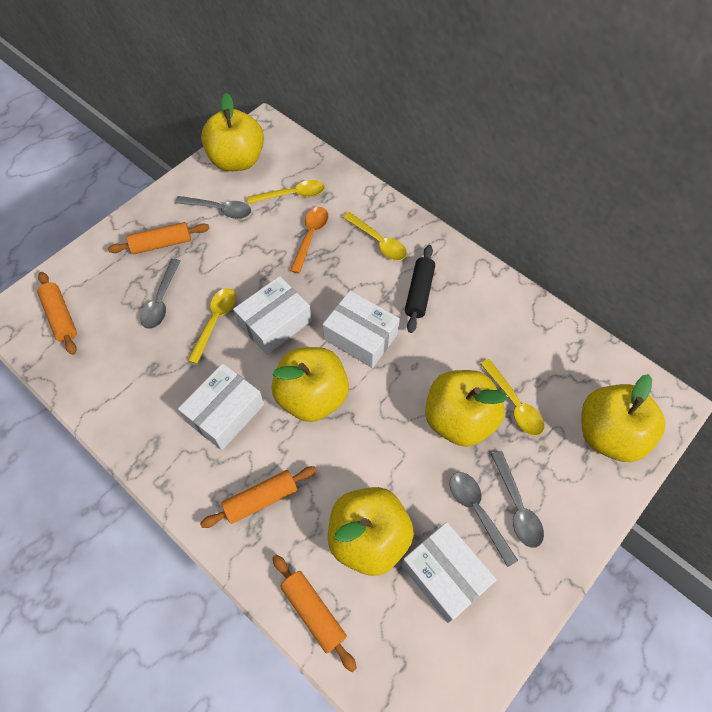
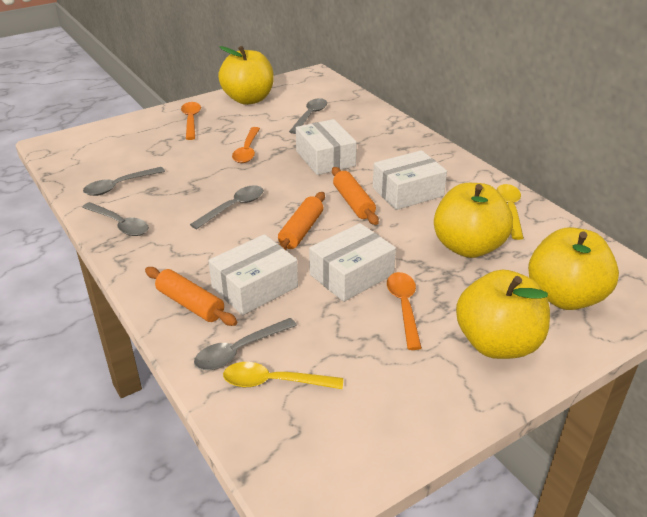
black rolling pin: 1 -> 0
grey spoon: 4 -> 5
orange rolling pin: 4 -> 3
orange spoon: 1 -> 3
yellow apple: 5 -> 4
yellow spoon: 4 -> 2

